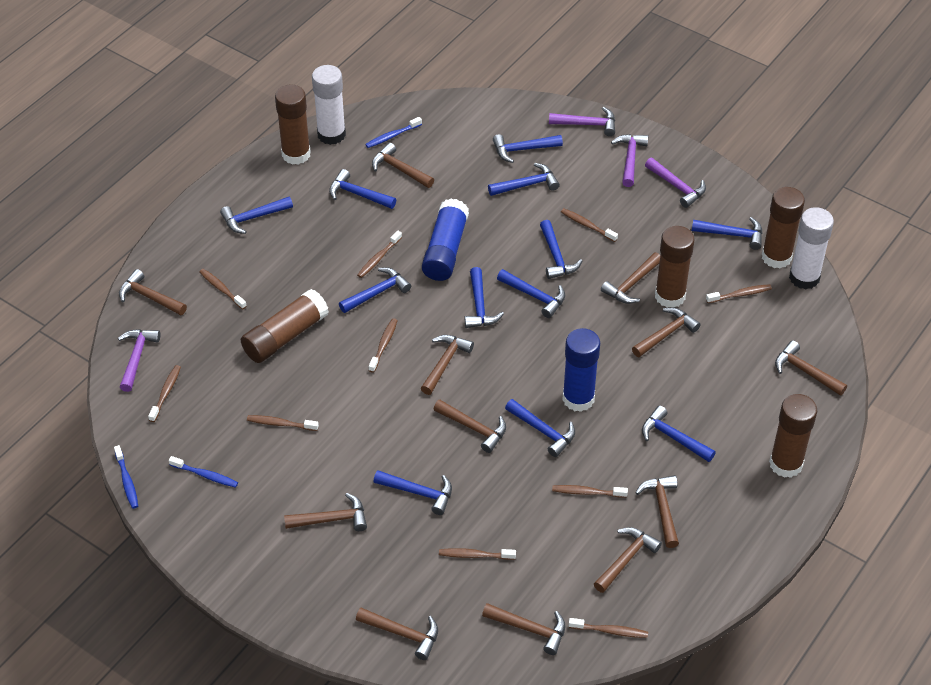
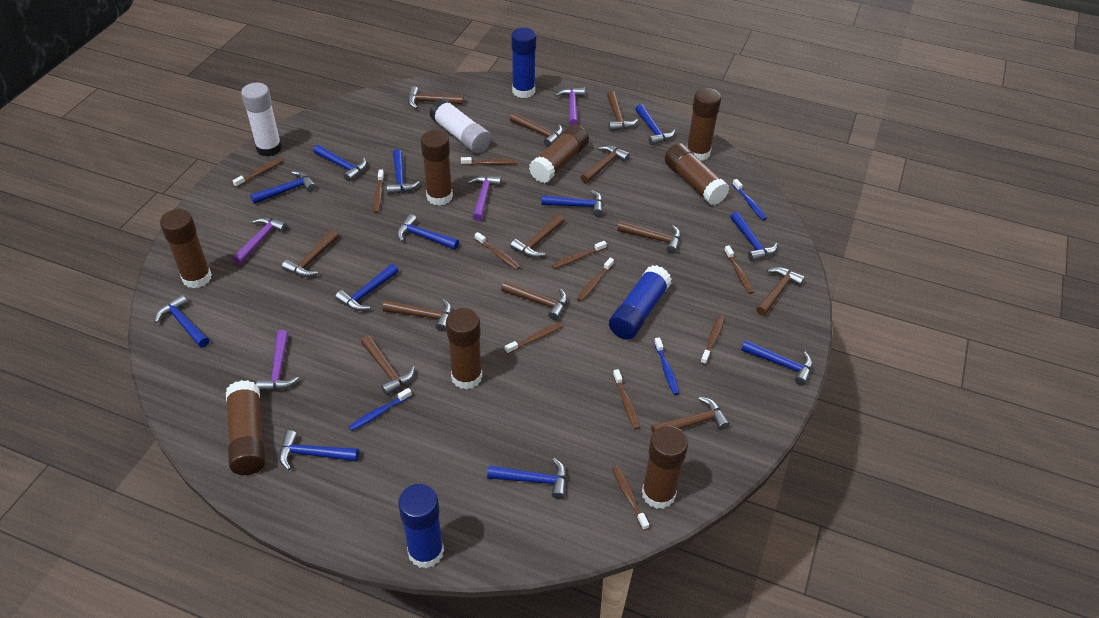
blue glue stick: 2 -> 3
brown glue stick: 5 -> 8
brown toothbrush: 10 -> 11

